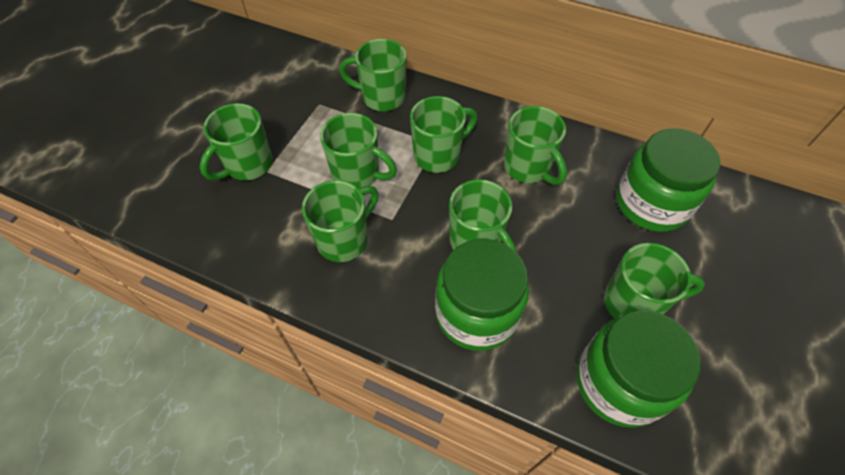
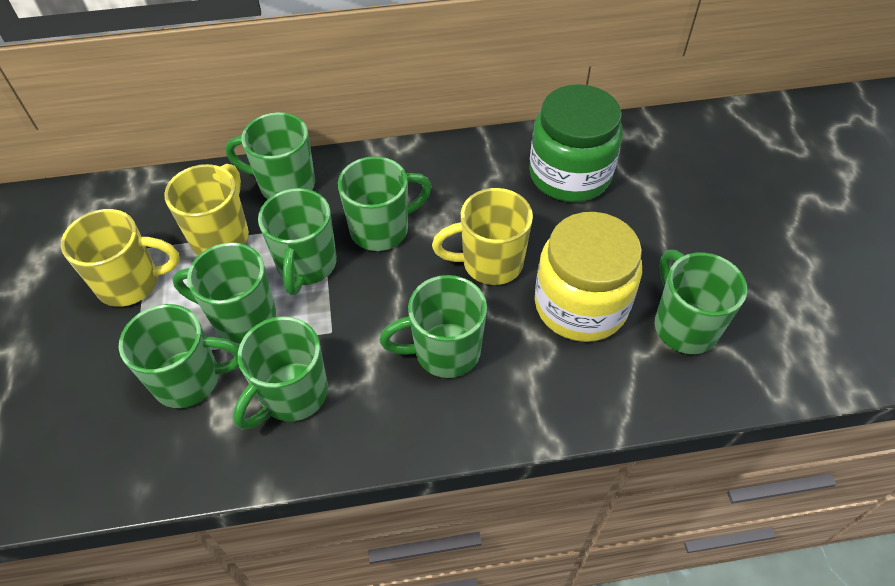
green jar: 3 -> 1
yellow jar: 0 -> 1
yellow mug: 0 -> 3

